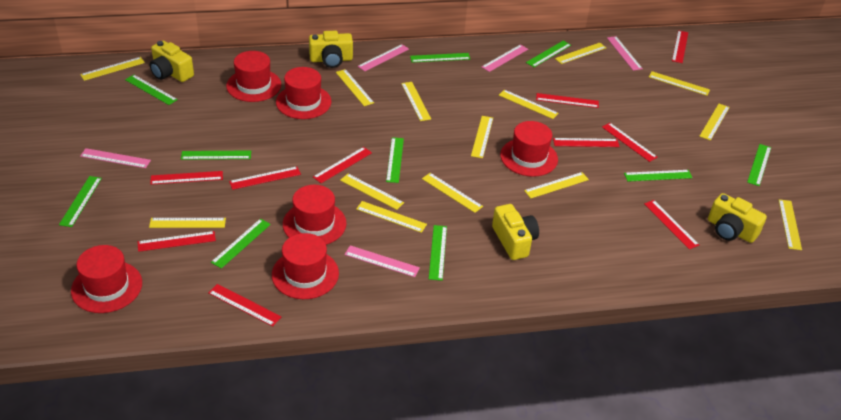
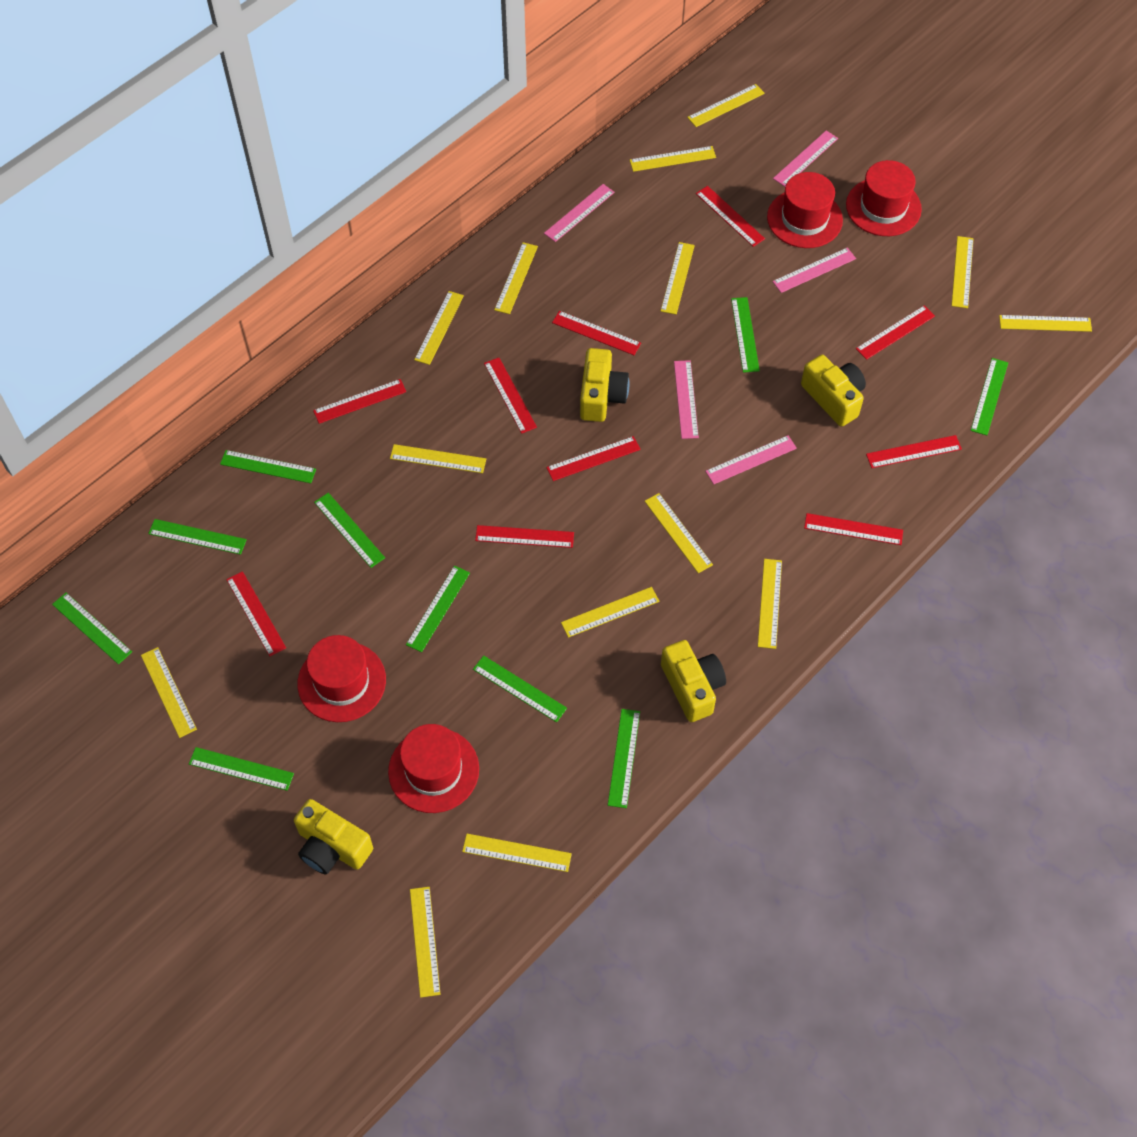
red hat: 6 -> 4

